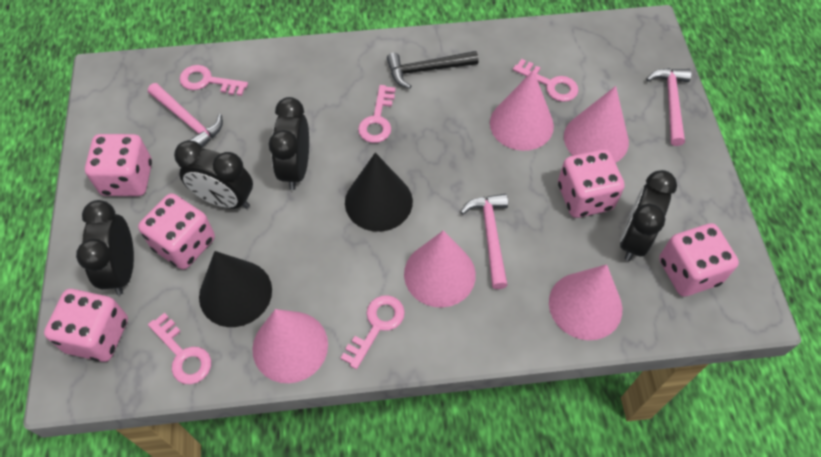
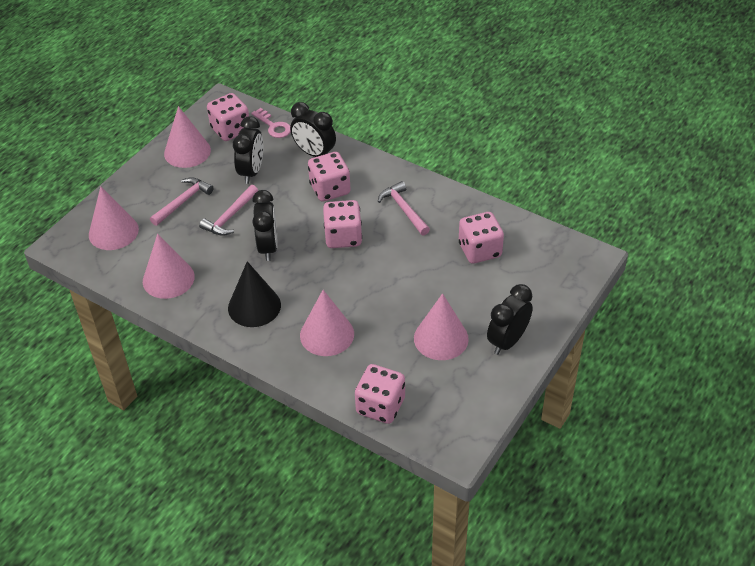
black cone: 2 -> 1
black hammer: 1 -> 0
pink key: 5 -> 1

